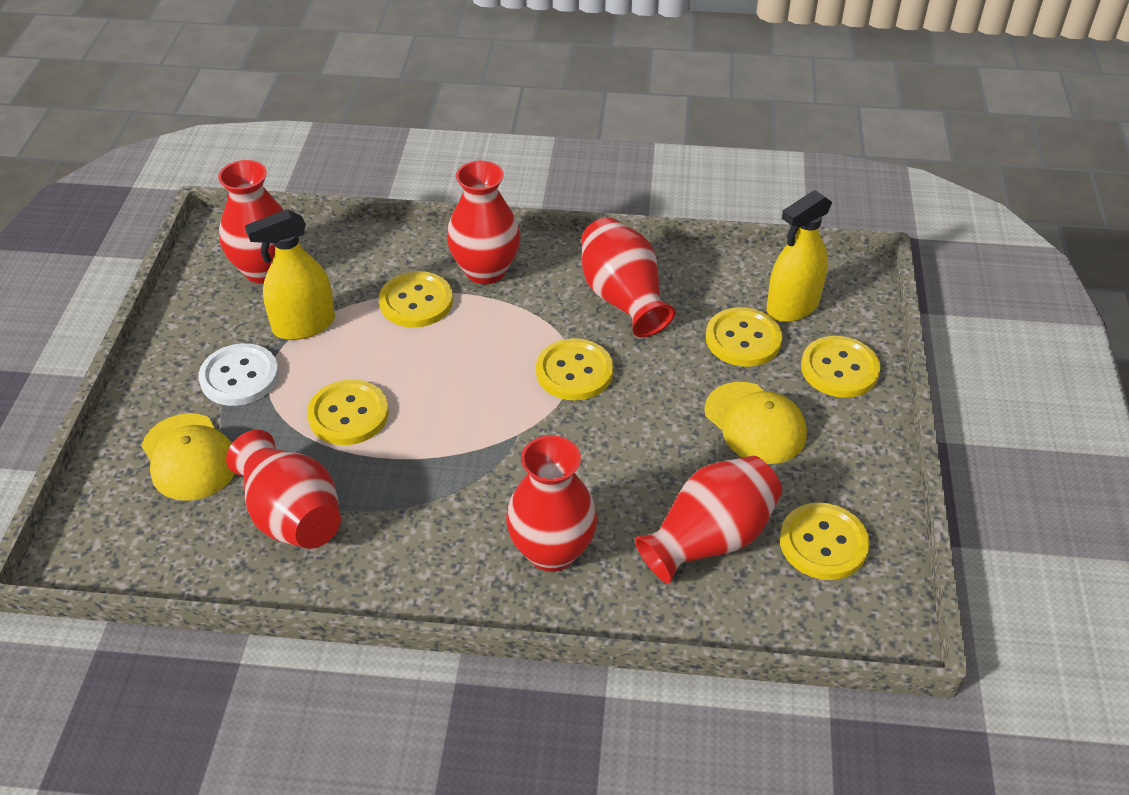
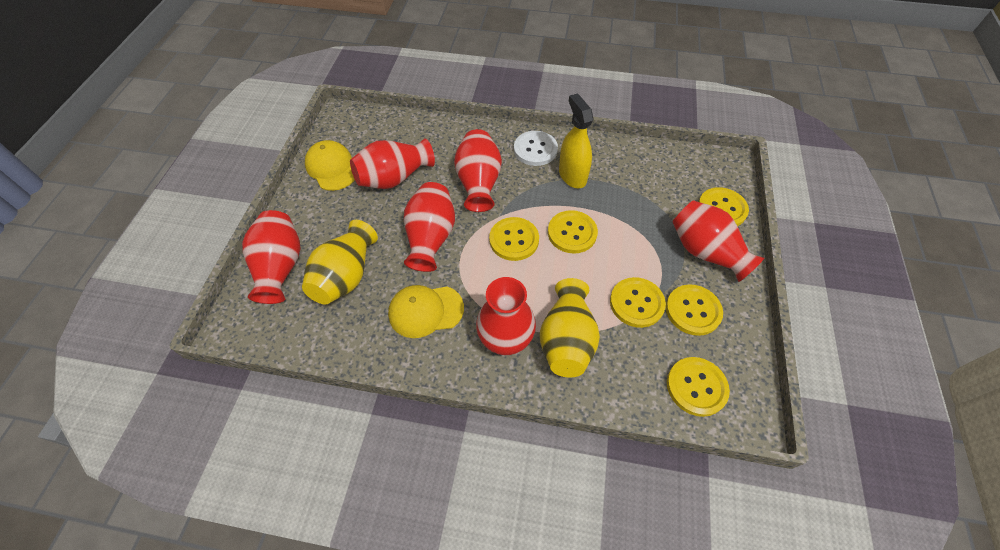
yellow spray bottle: 2 -> 1
yellow vase: 0 -> 2

